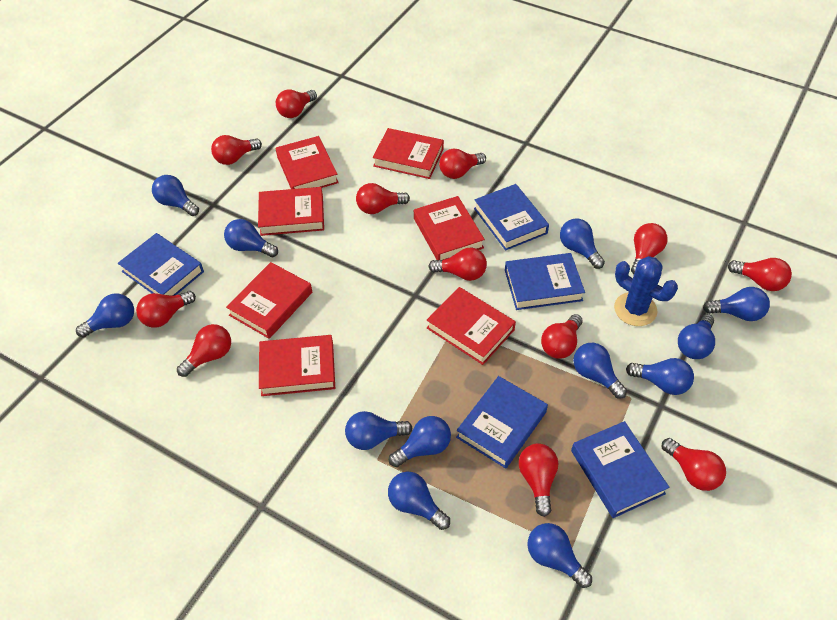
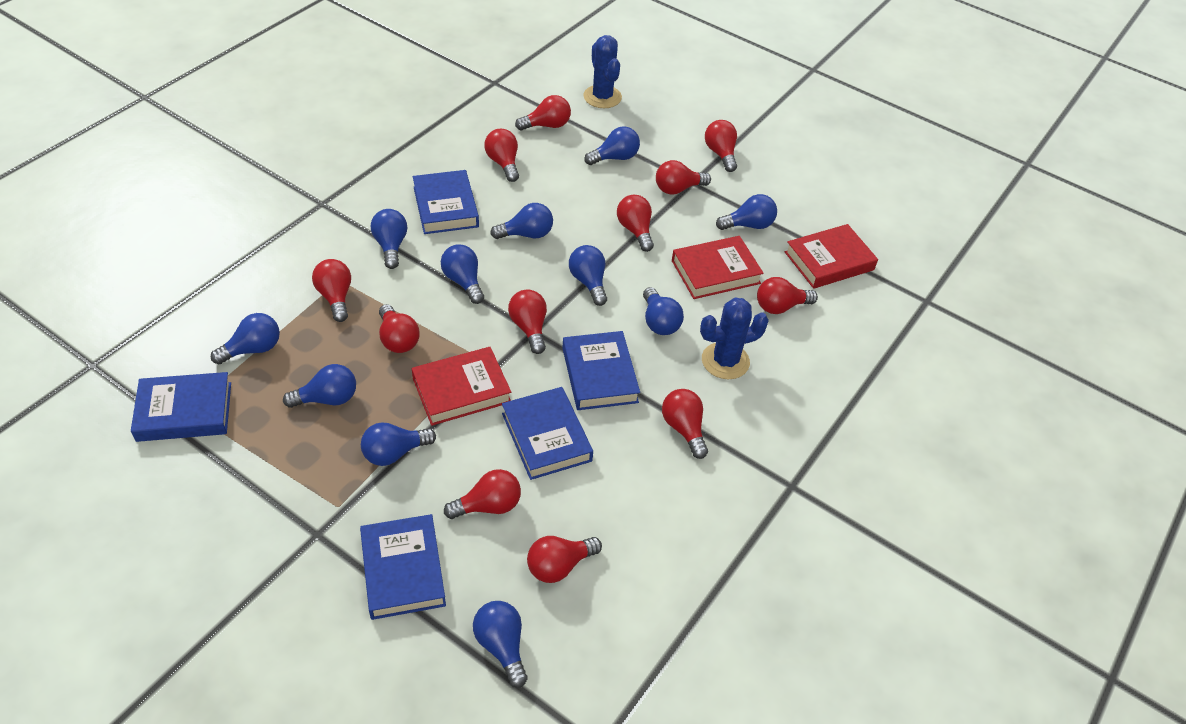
blue cactus: 1 -> 2
blue light bulb: 12 -> 11
red book: 7 -> 3

